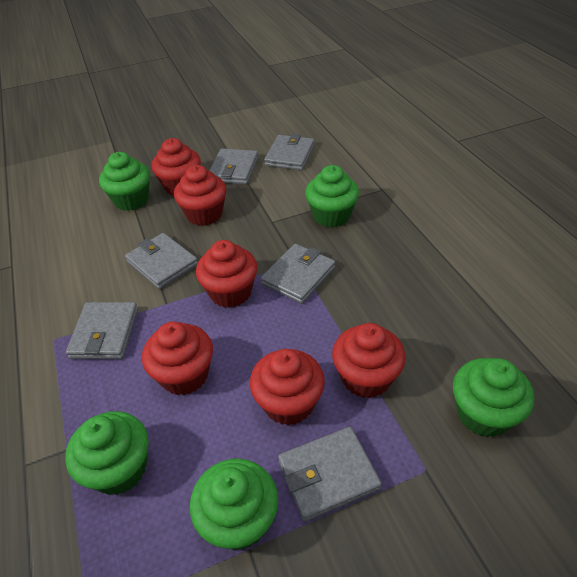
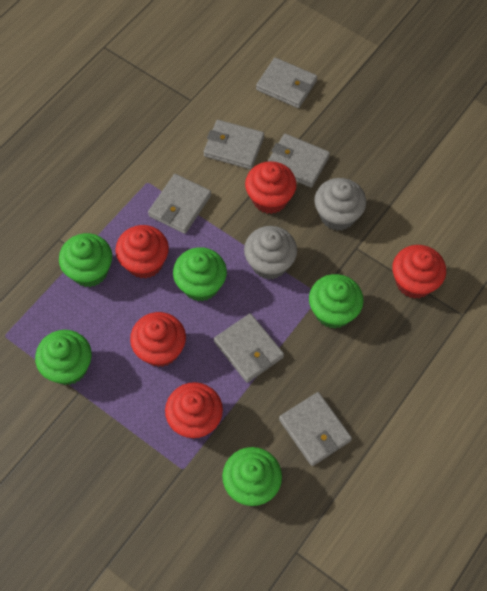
grey cupcake: 0 -> 2
red cupcake: 6 -> 5

